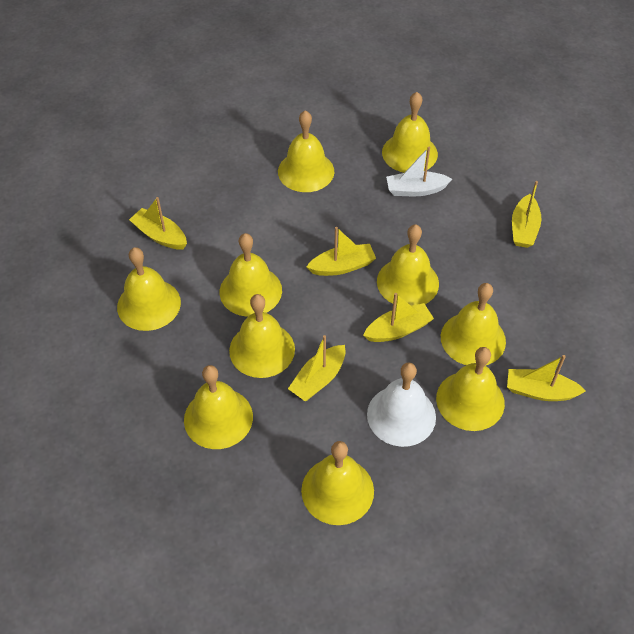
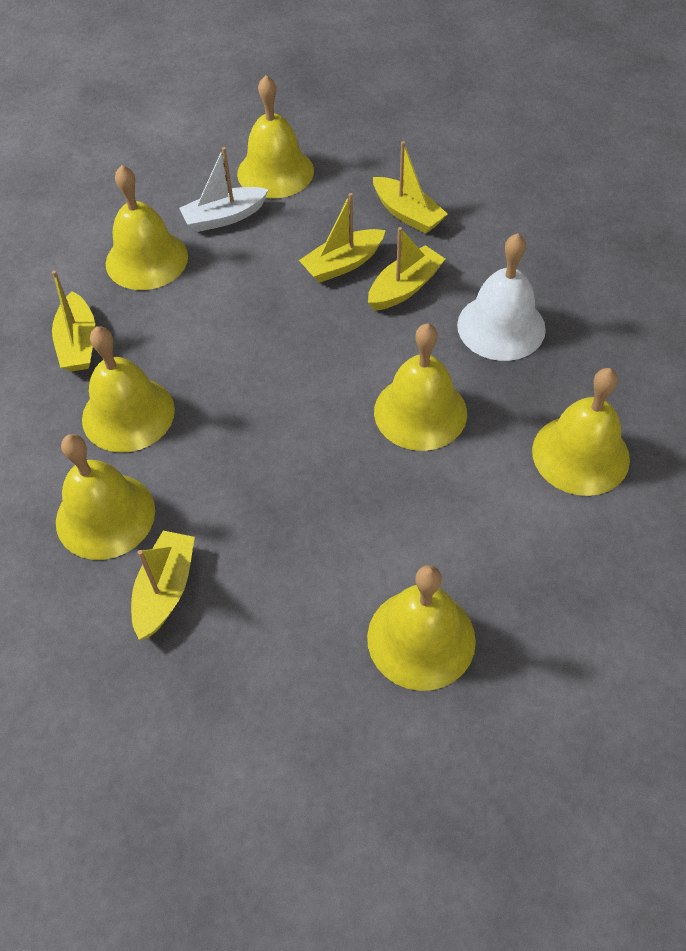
yellow bell: 10 -> 7
yellow boat: 6 -> 5

